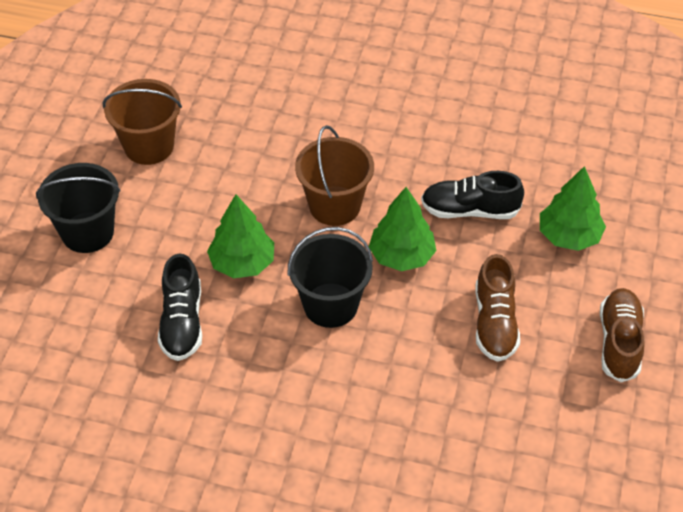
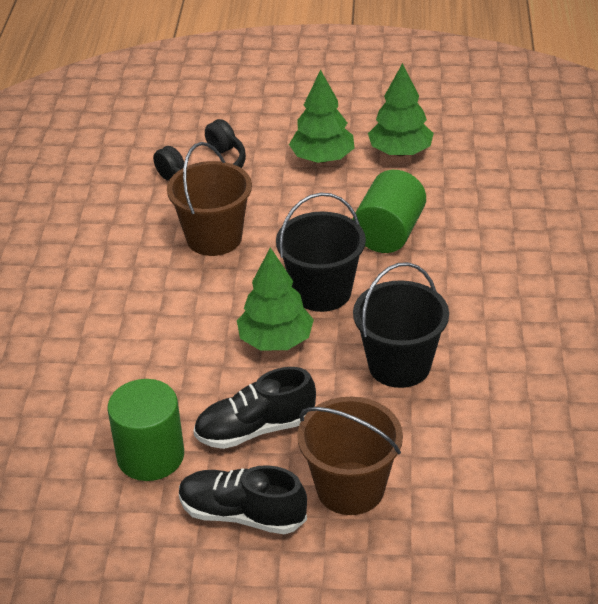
black headphones: 0 -> 1
brown shoe: 2 -> 0
green cylinder: 0 -> 2

